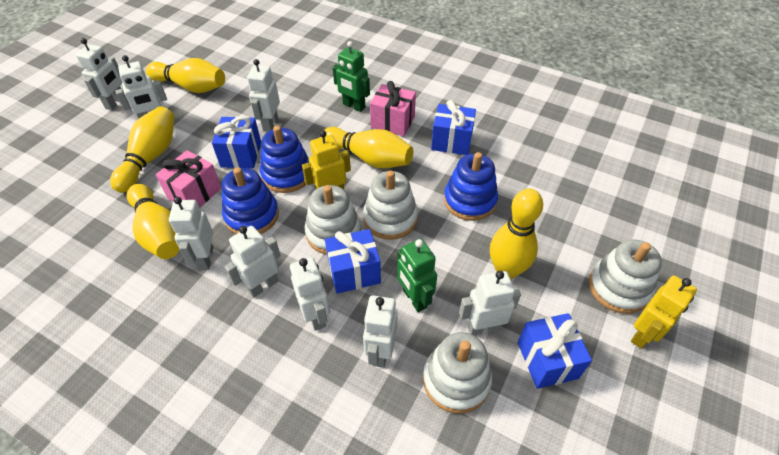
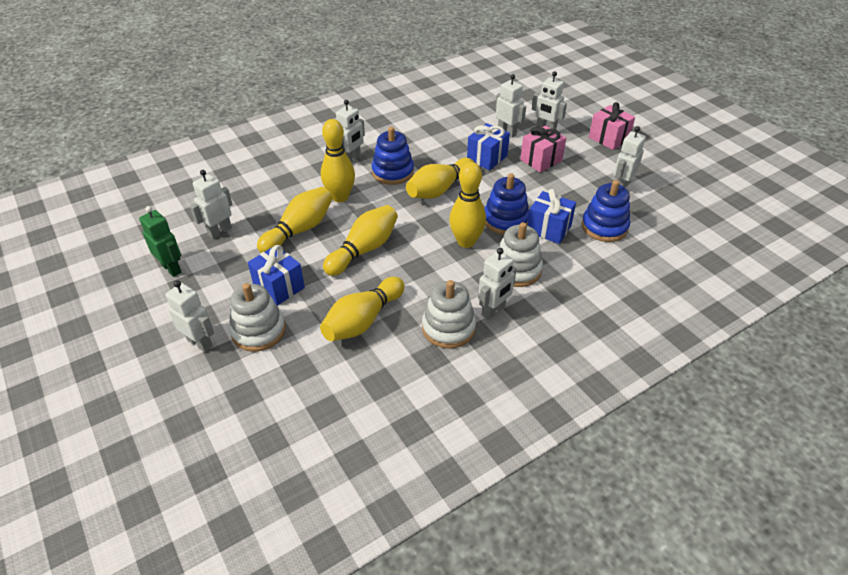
blue gift: 4 -> 3
green robot: 2 -> 1
white robot: 8 -> 7
white stacking toy: 4 -> 3
yellow bowling pin: 5 -> 6
yellow robot: 2 -> 0

